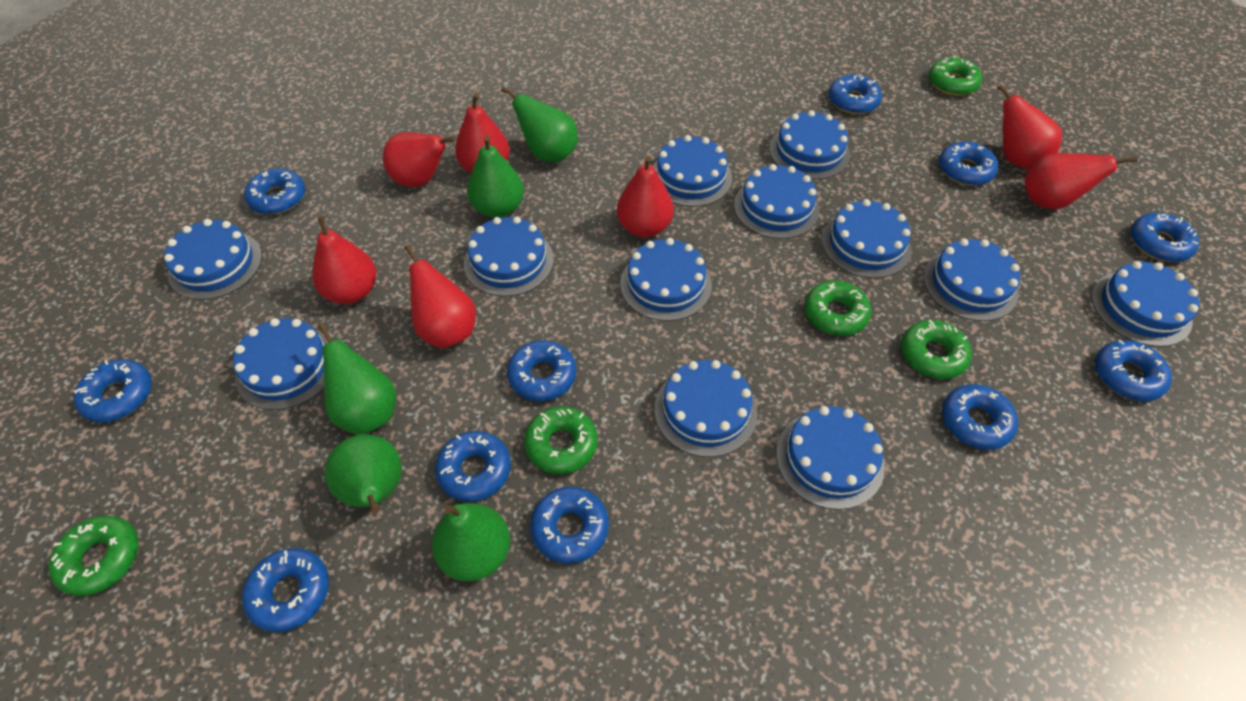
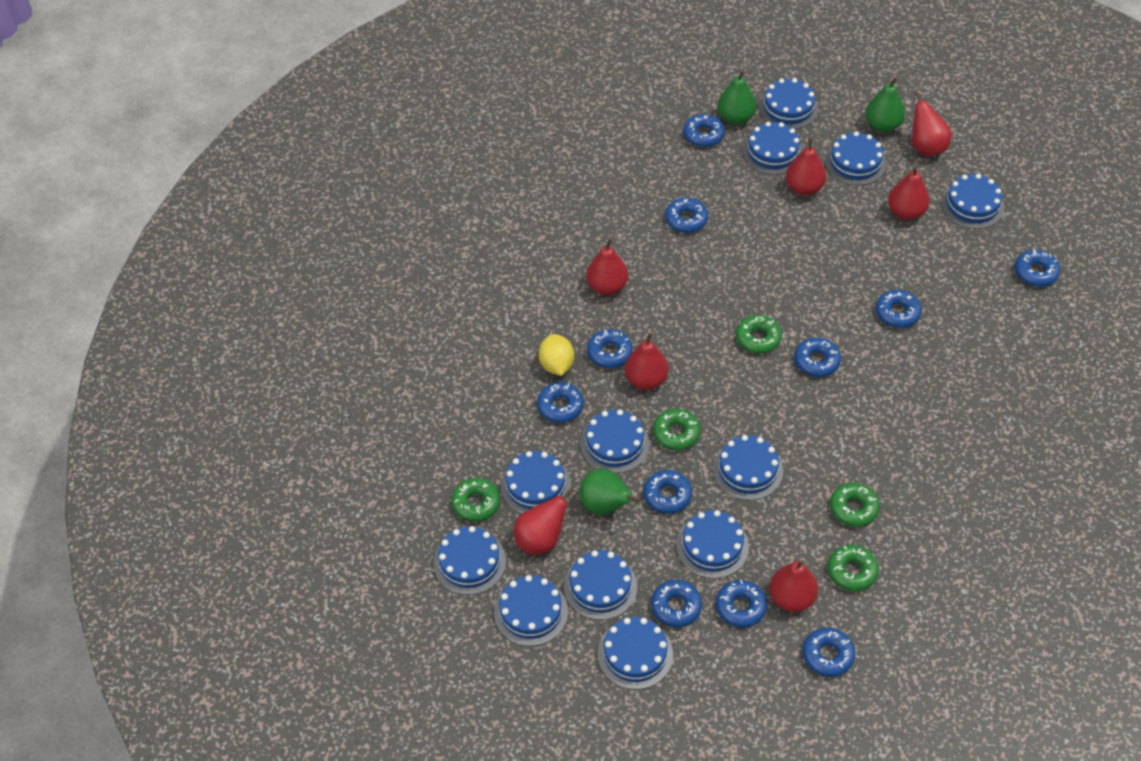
green pear: 5 -> 3
yellow lemon: 0 -> 1

